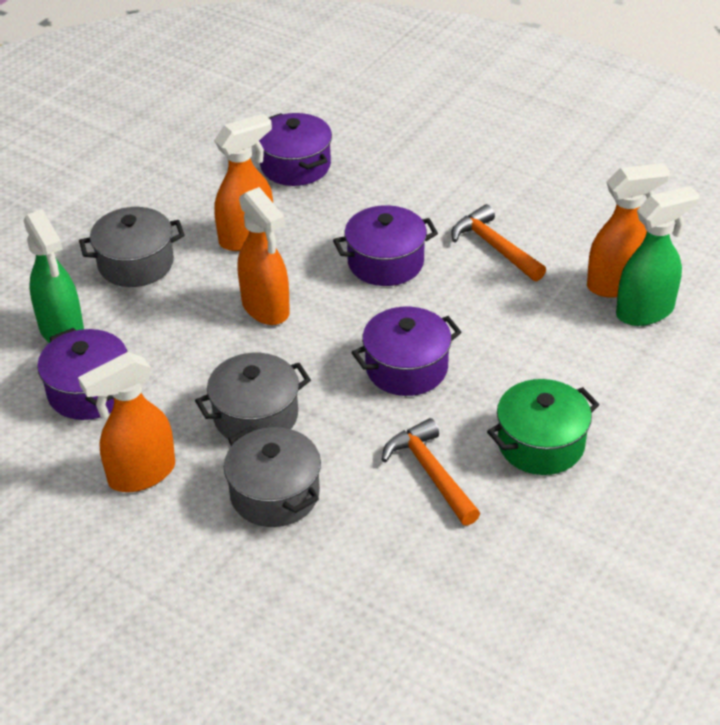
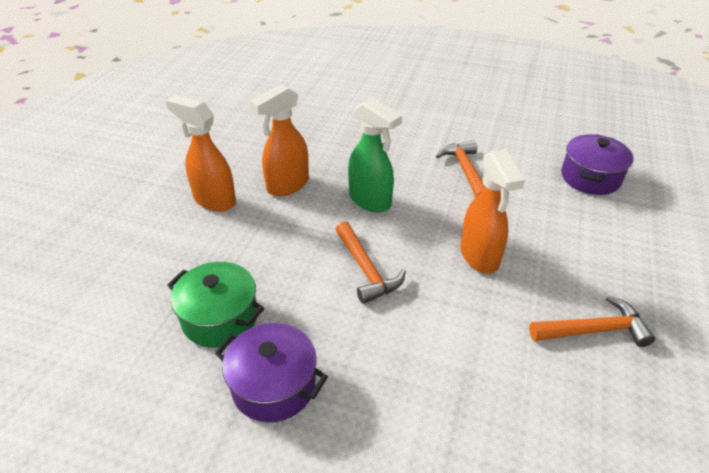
green spray bottle: 2 -> 1
grey pot: 3 -> 0
orange hammer: 2 -> 3
orange spray bottle: 4 -> 3
purple pot: 4 -> 2

